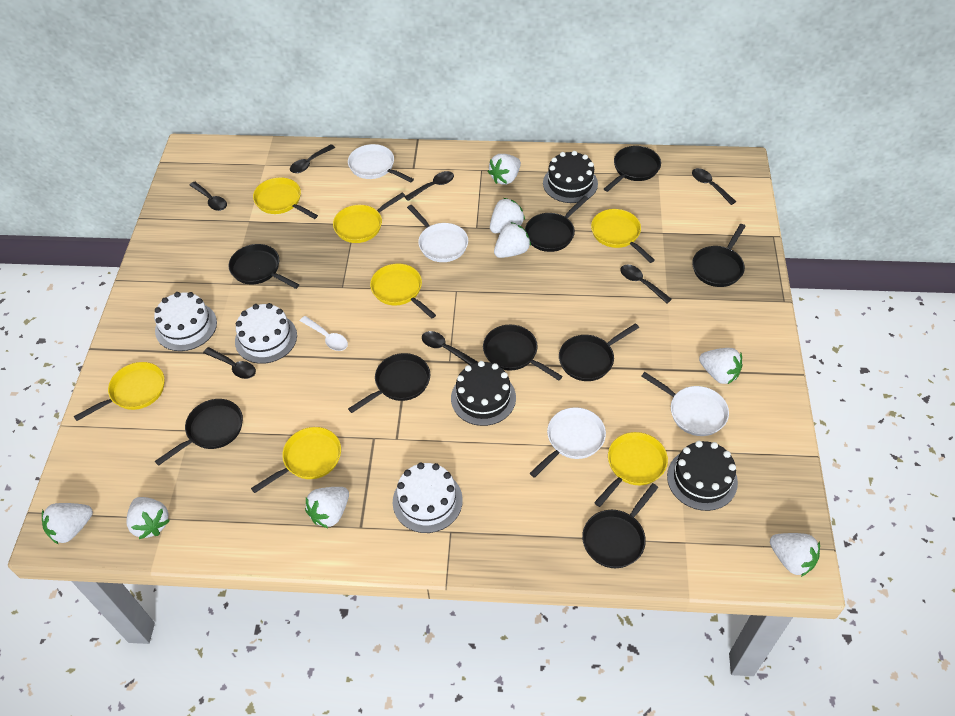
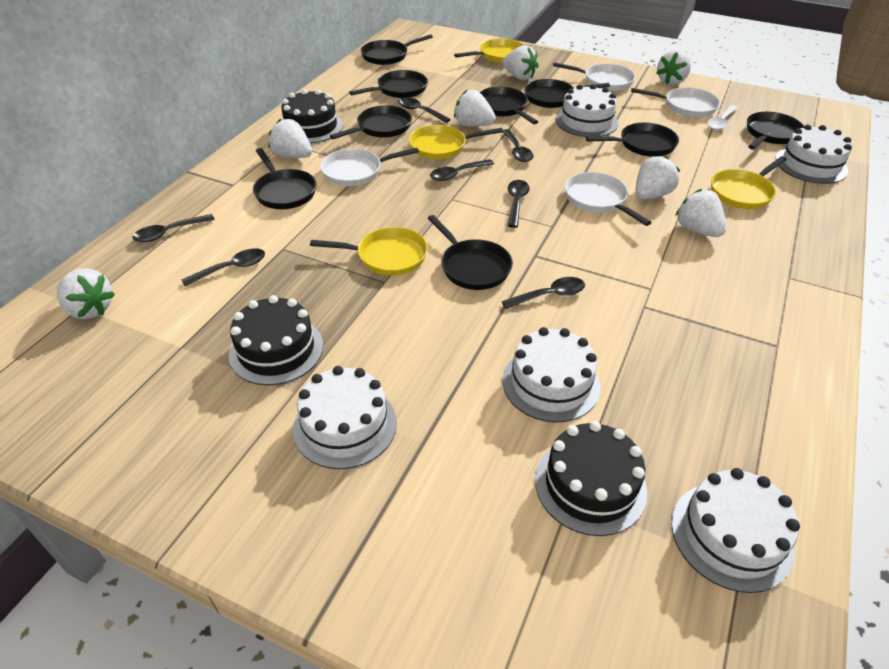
white cake: 3 -> 5
white strawberry: 8 -> 7
yellow pan: 7 -> 4

